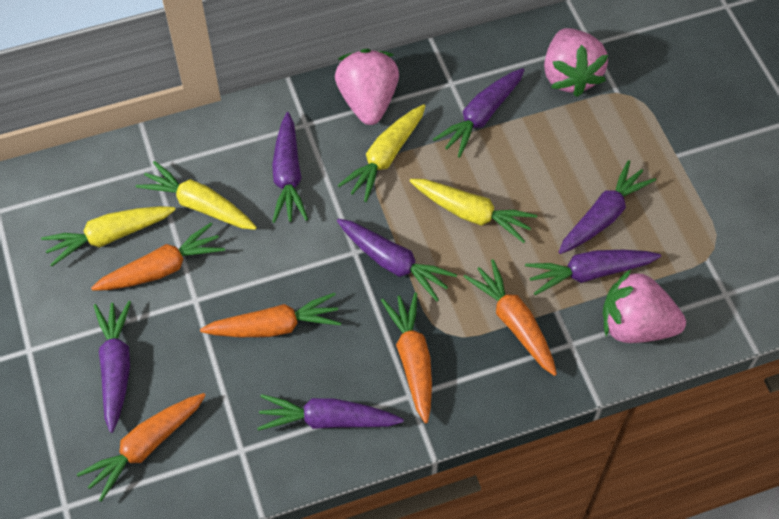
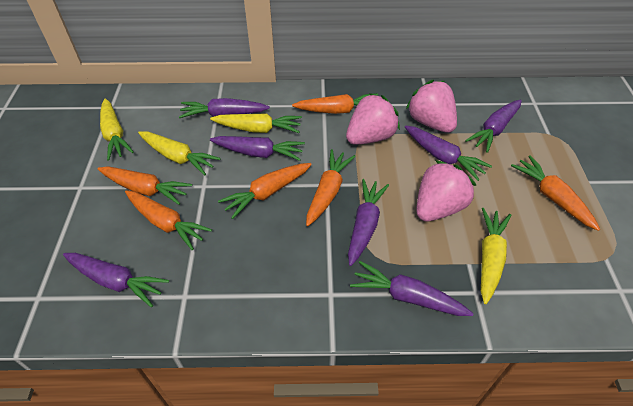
orange carrot: 5 -> 6

